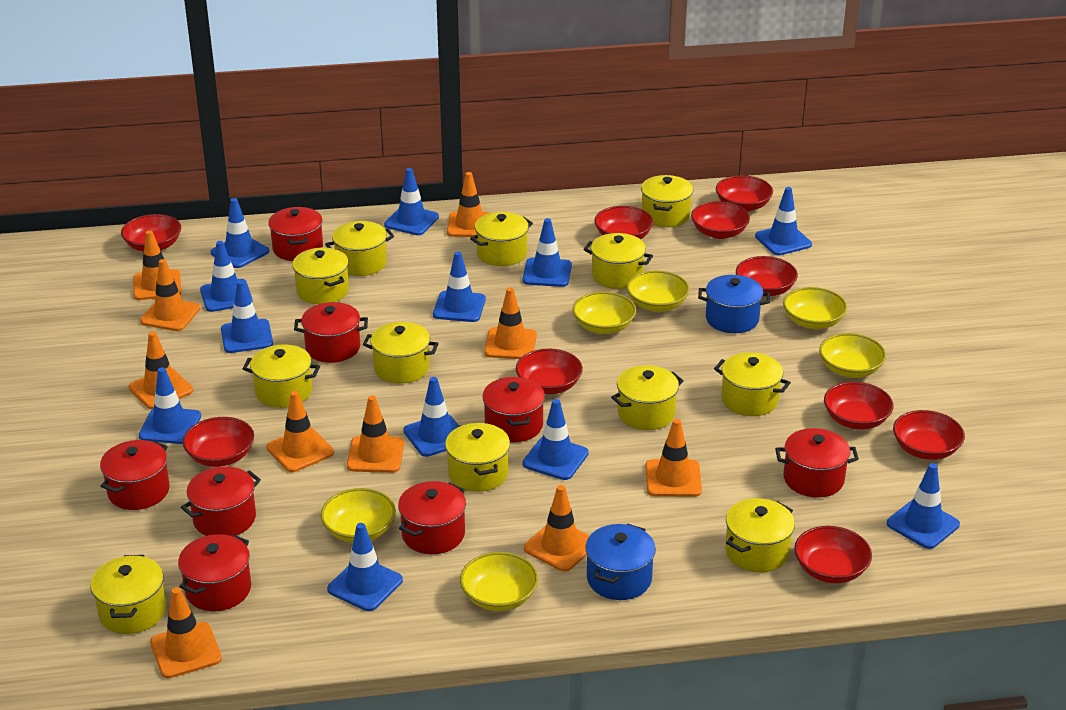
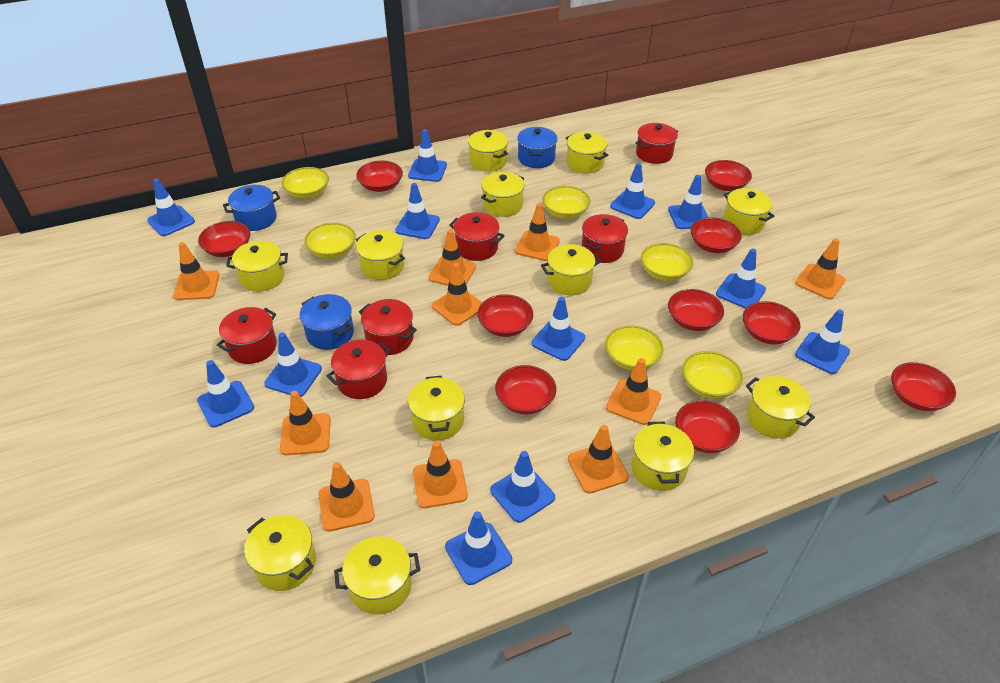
blue pot: 2 -> 3
red pot: 8 -> 6

